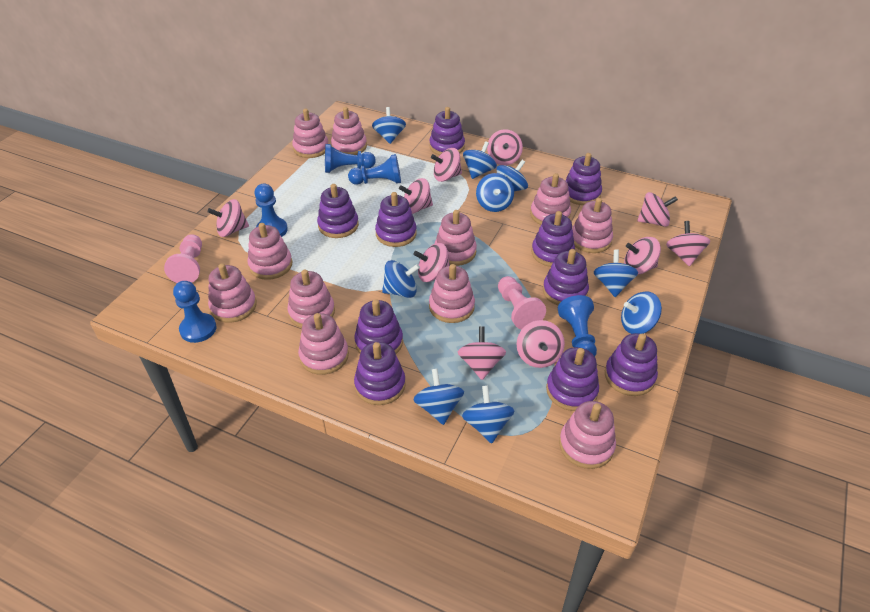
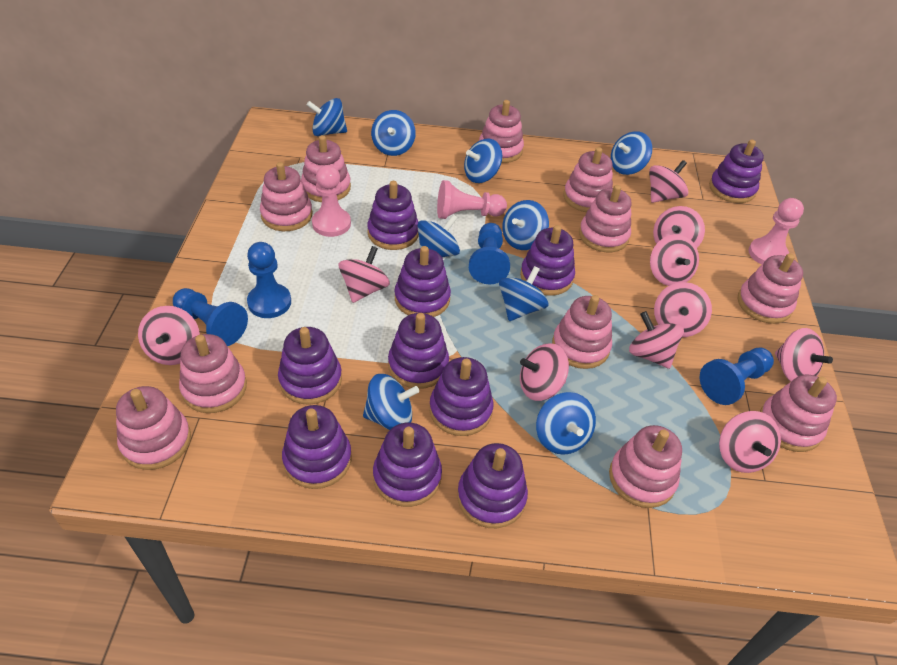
blue pawn: 5 -> 4
pink pawn: 2 -> 3

